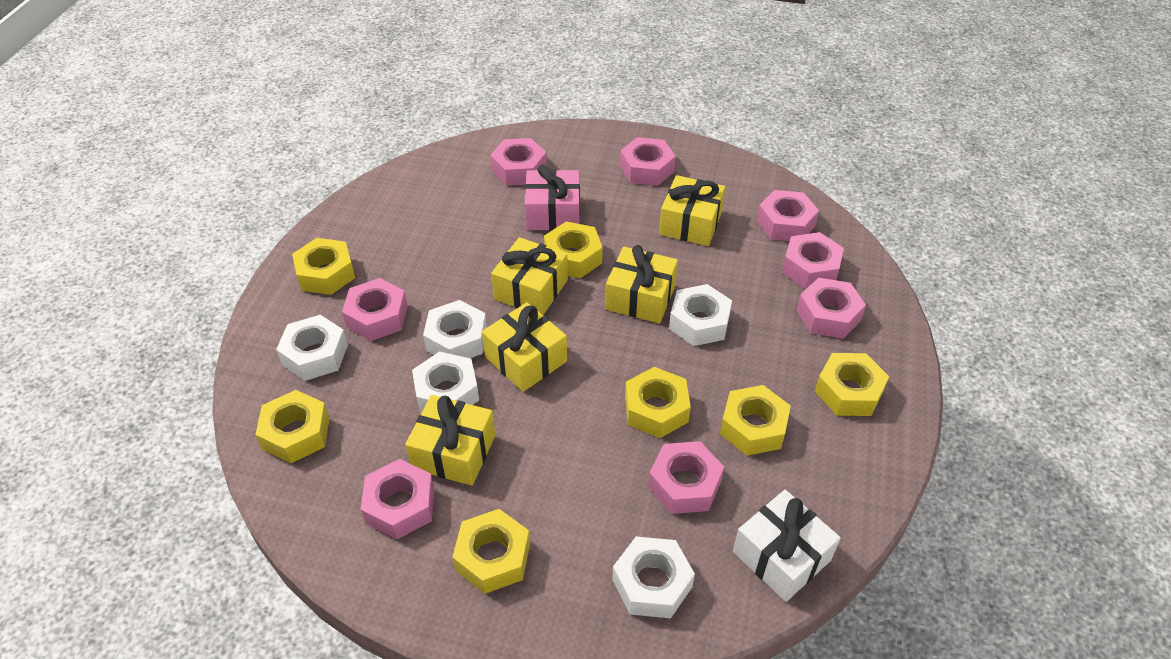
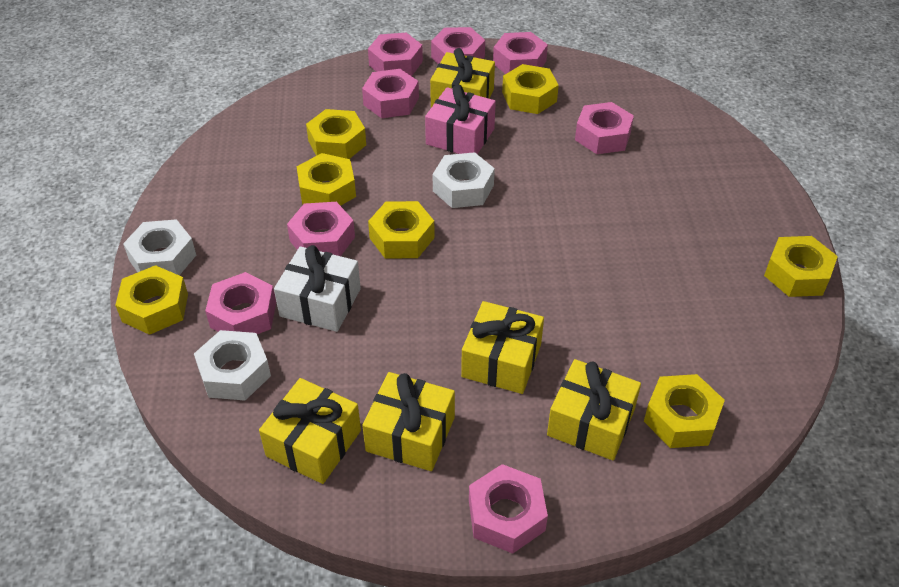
white nut: 5 -> 3

